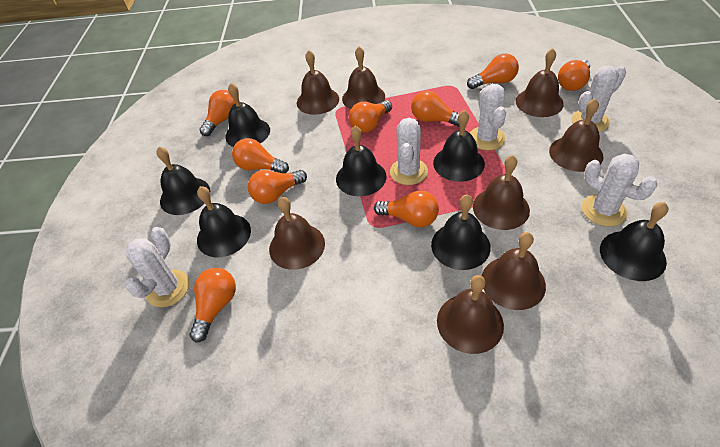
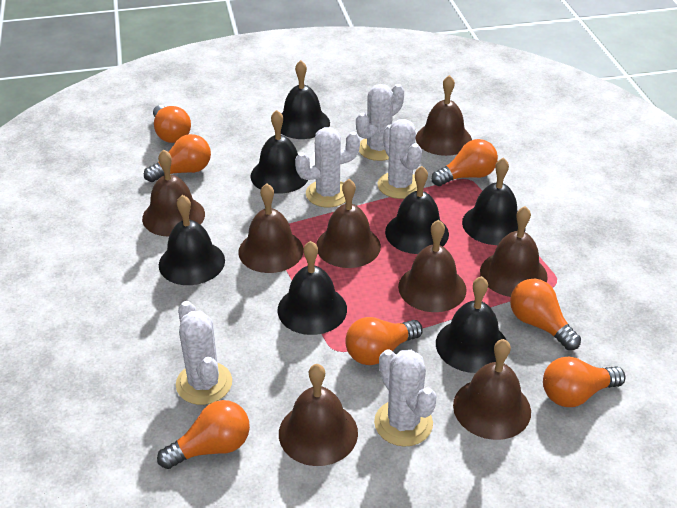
orange light bulb: 9 -> 7

